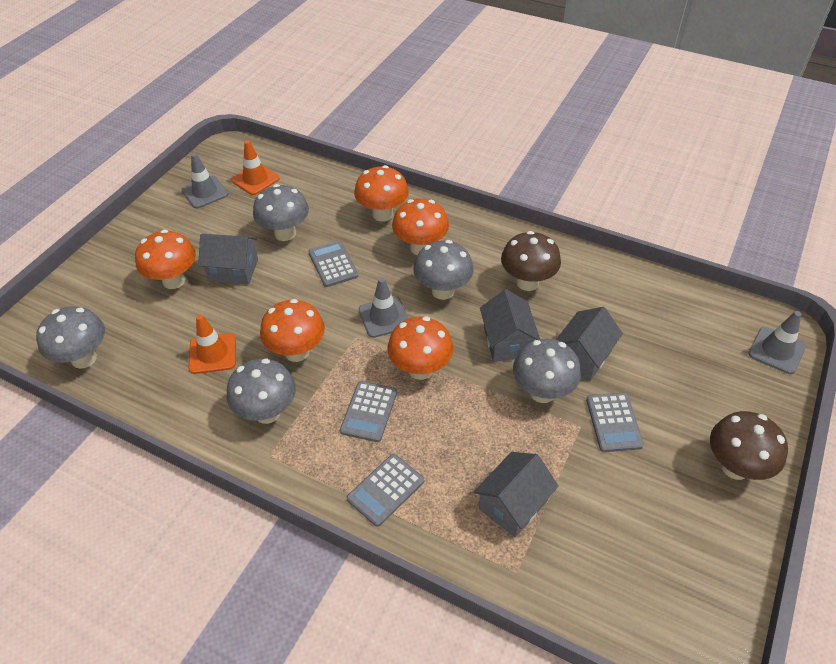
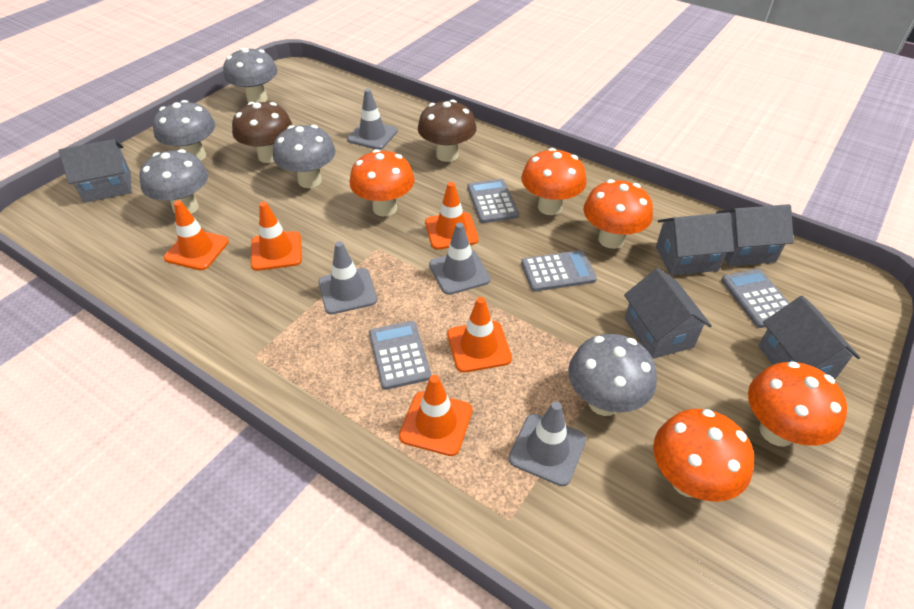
grey house: 4 -> 5
grey traffic cone: 3 -> 4
orange traffic cone: 2 -> 5

